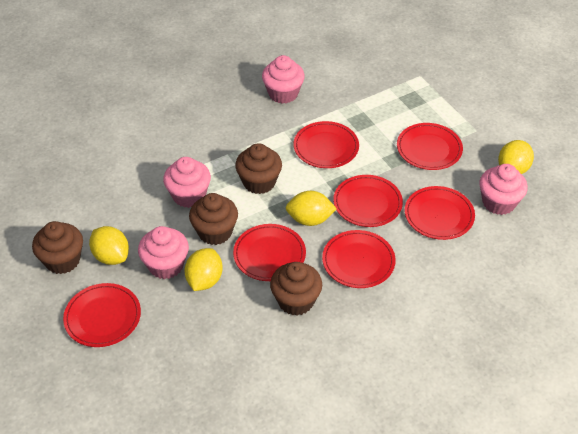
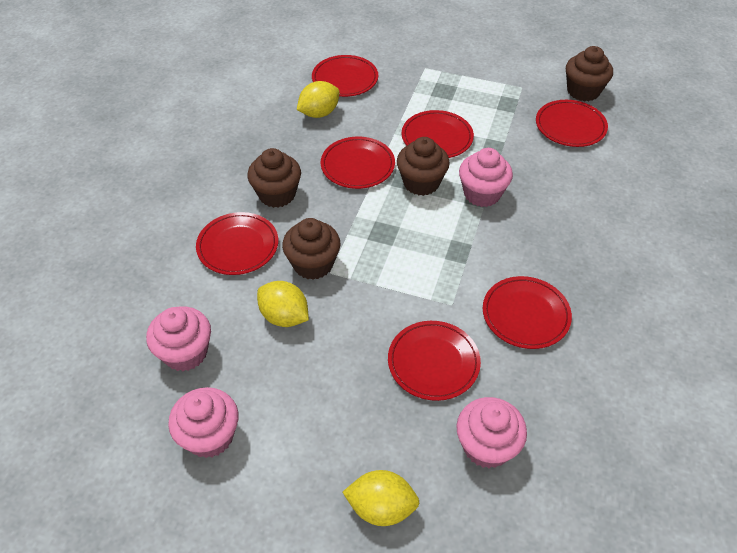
yellow lemon: 4 -> 3

